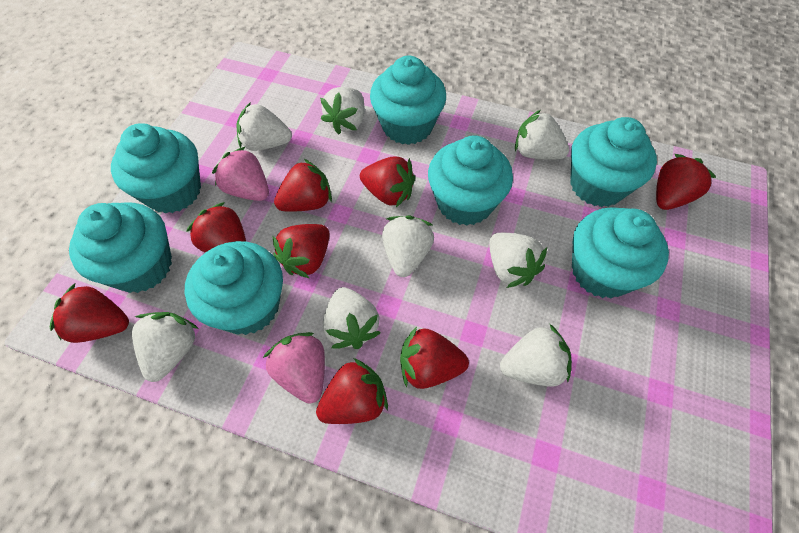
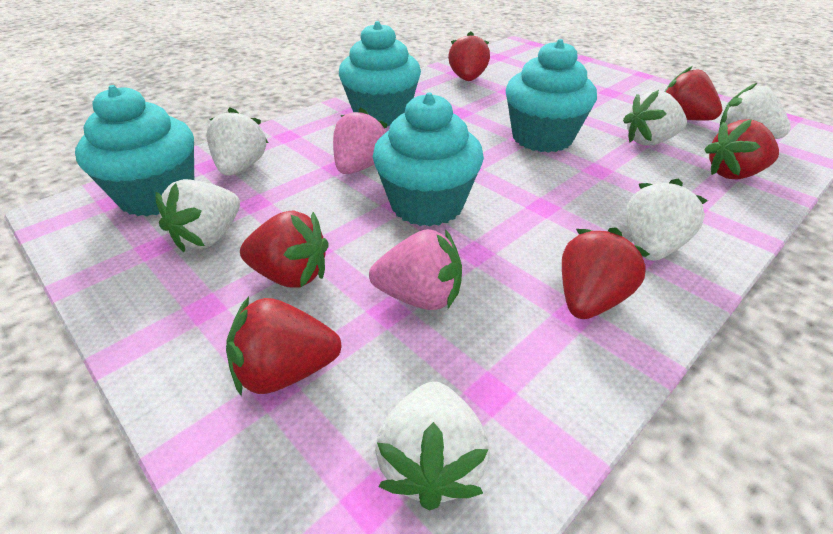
red strawberry: 8 -> 6
turquoise cupcake: 7 -> 4
white strawberry: 8 -> 6

